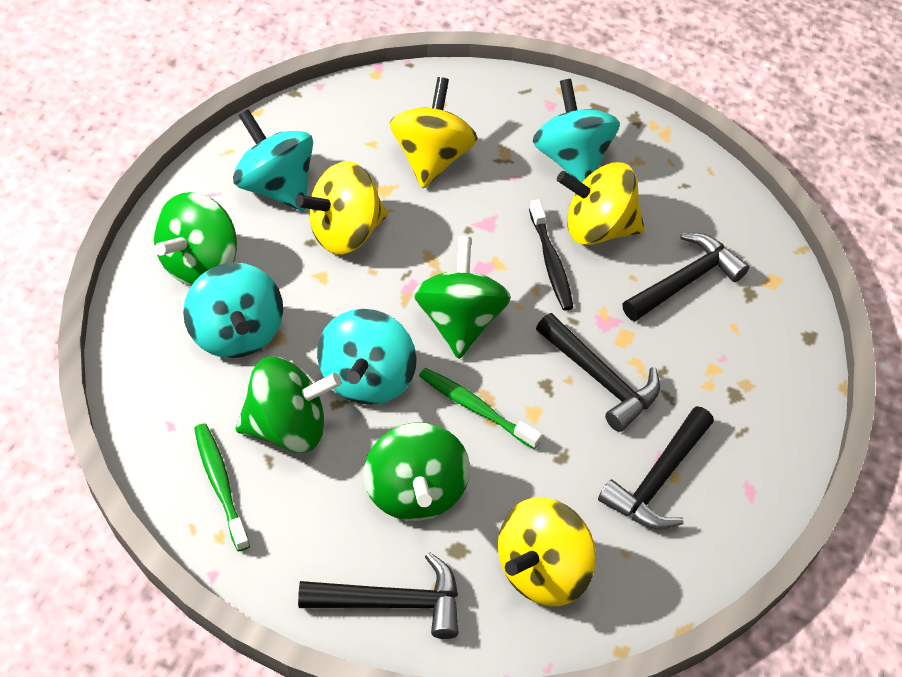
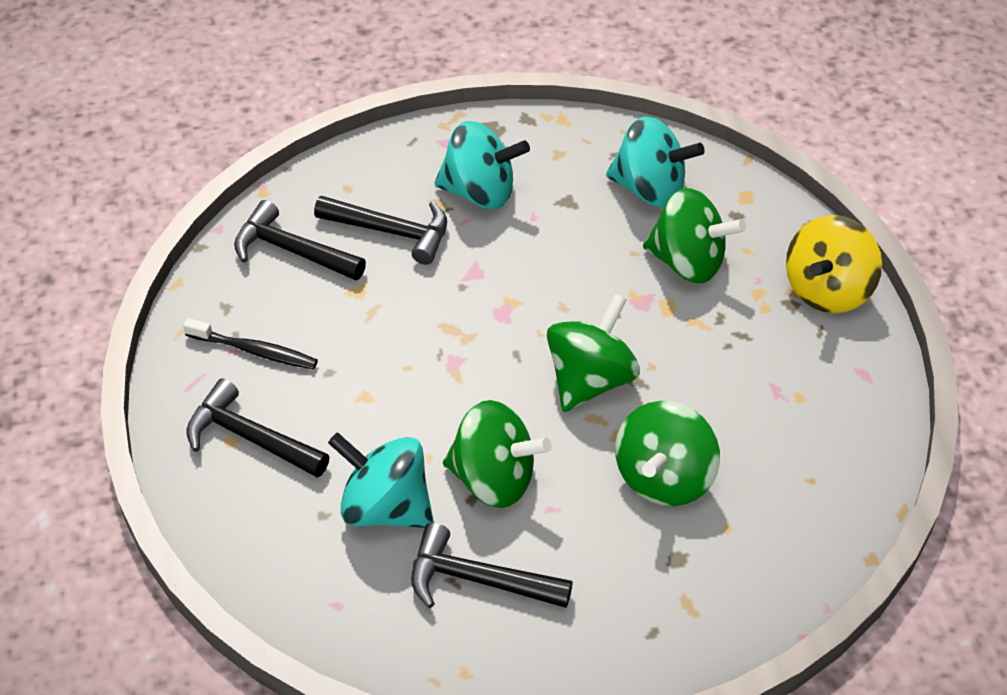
green toothbrush: 2 -> 0
turquoise spinning top: 4 -> 3
yellow spinning top: 4 -> 1

